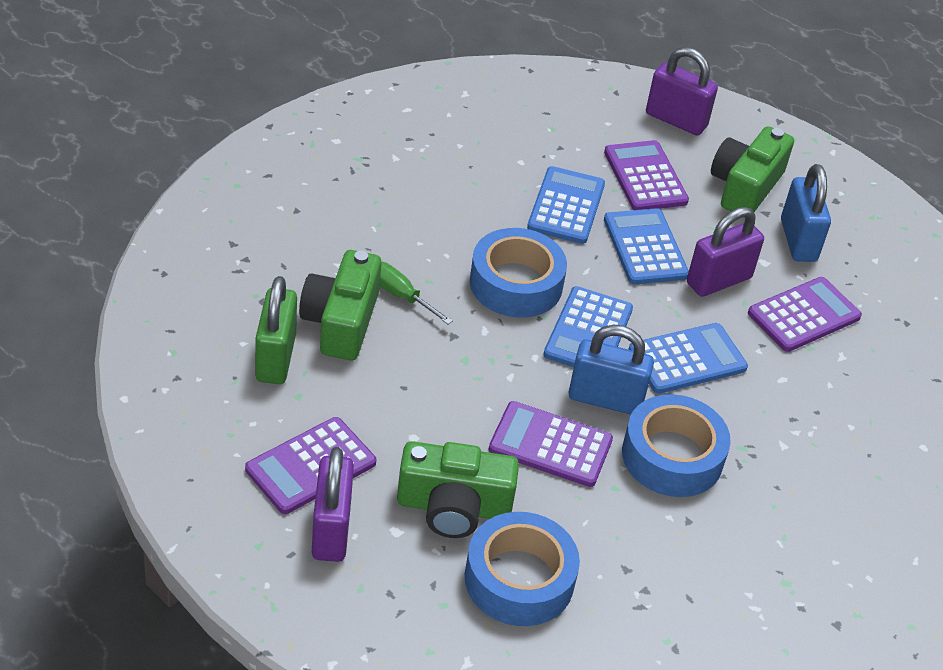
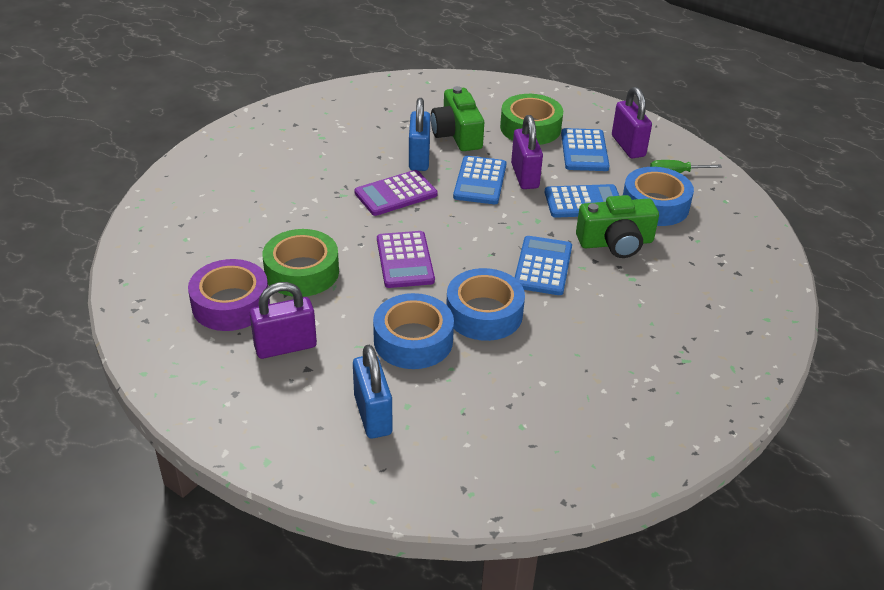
green camera: 3 -> 2
green padlock: 1 -> 0
green tape: 0 -> 2
purple calculator: 4 -> 2
purple tape: 0 -> 1

